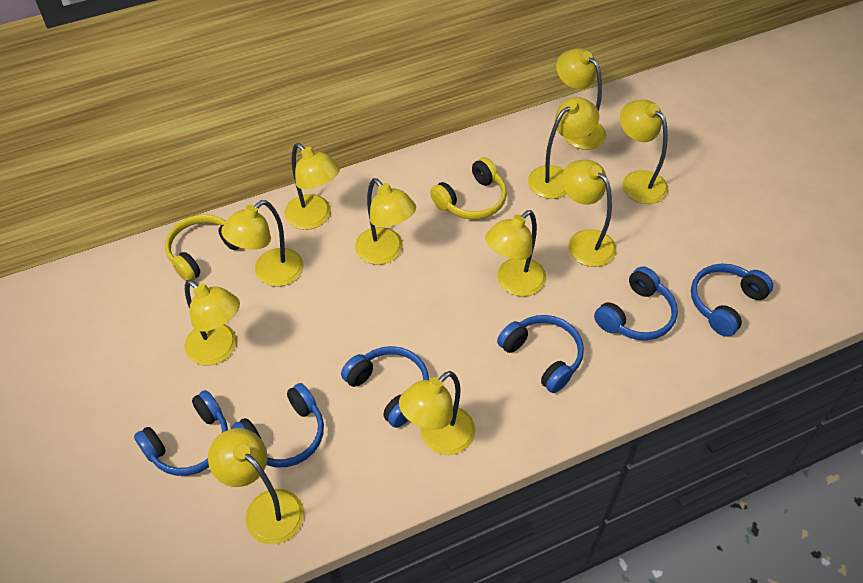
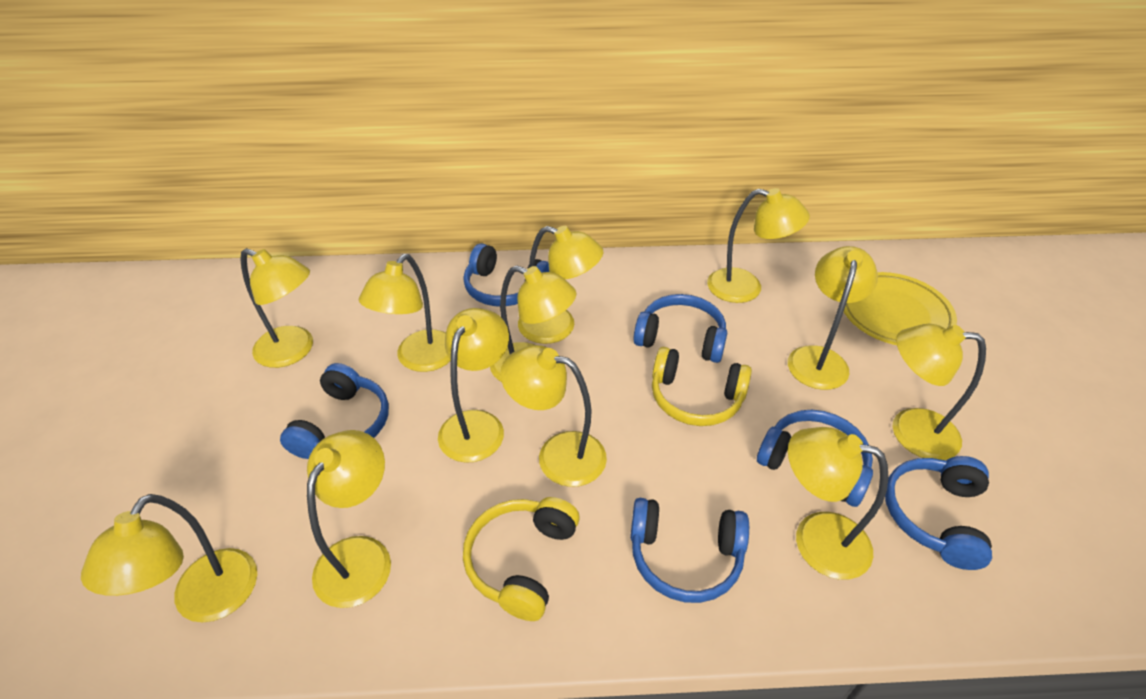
yellow lamp: 11 -> 12
yellow plate: 0 -> 1

